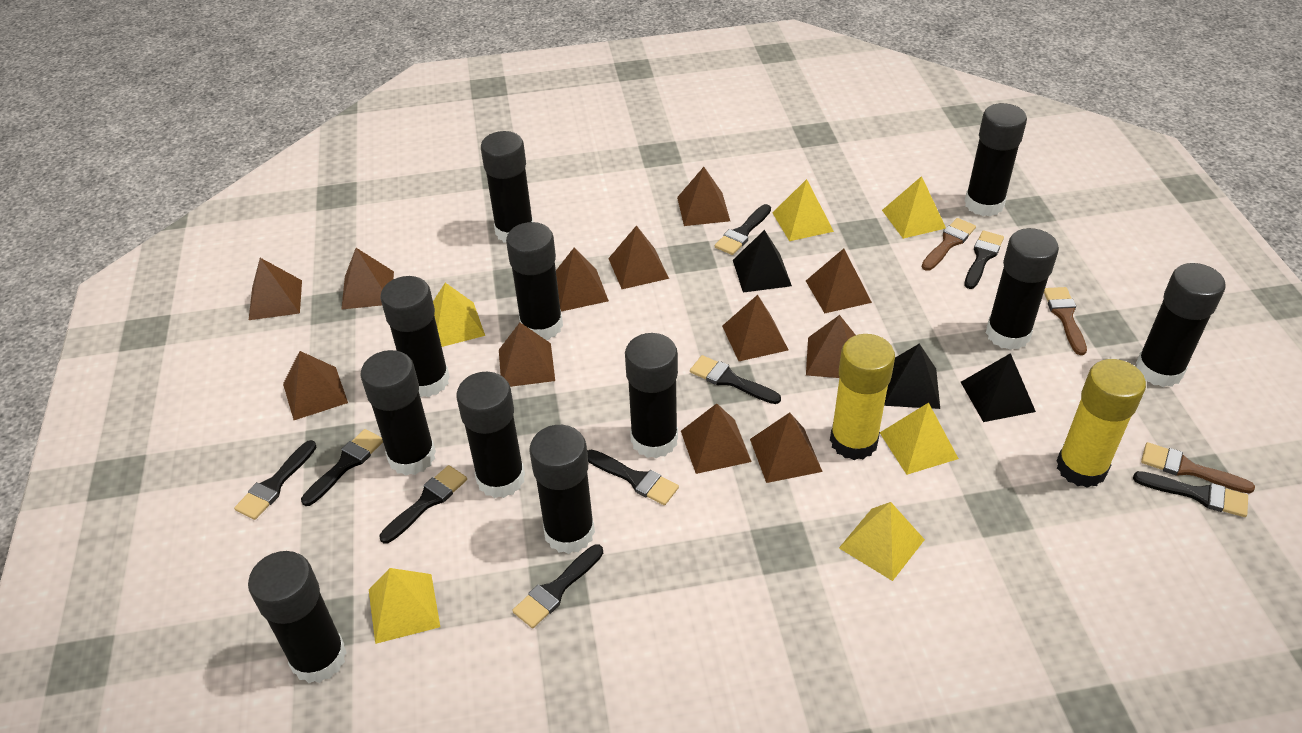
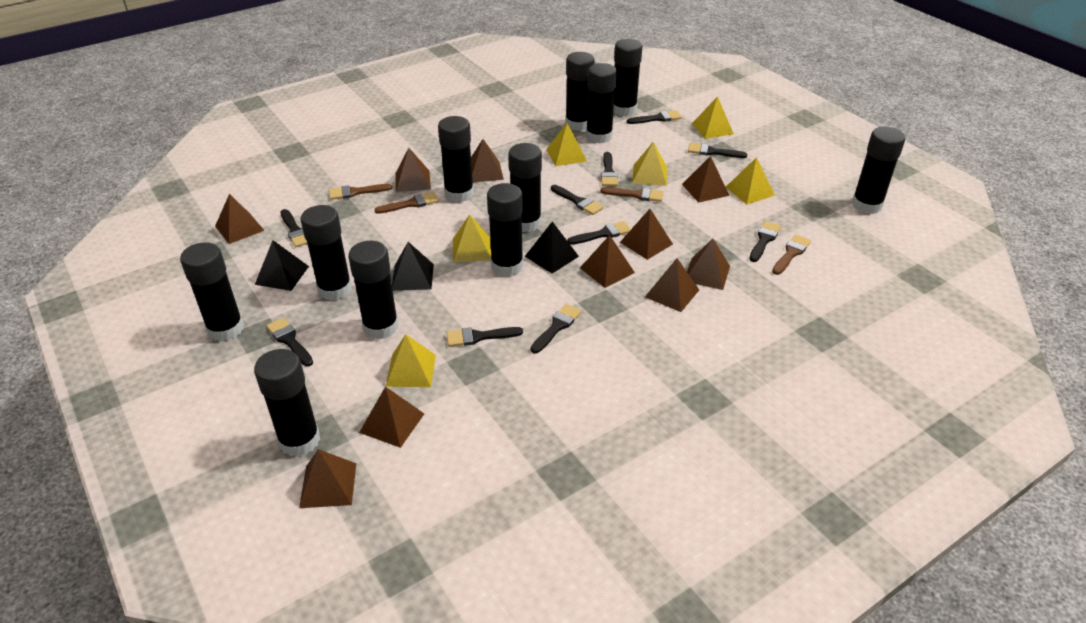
black brush: 9 -> 10
brown brush: 3 -> 4
brown pyramid: 12 -> 10
yellow glue stick: 2 -> 0

